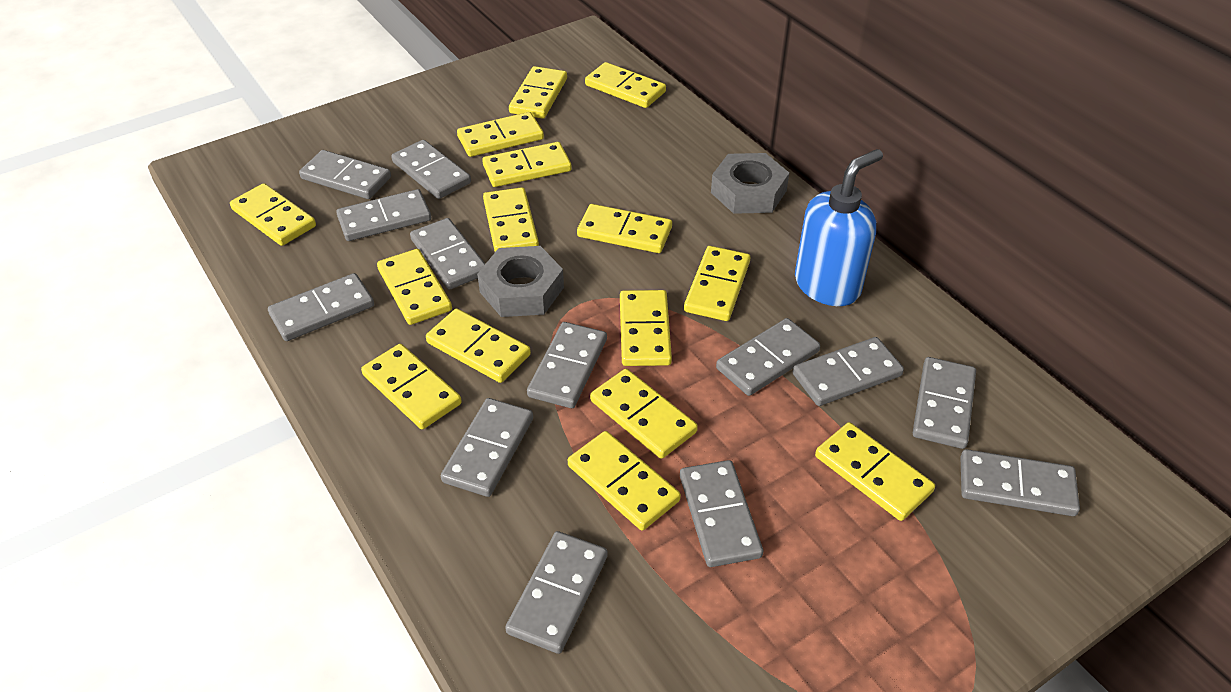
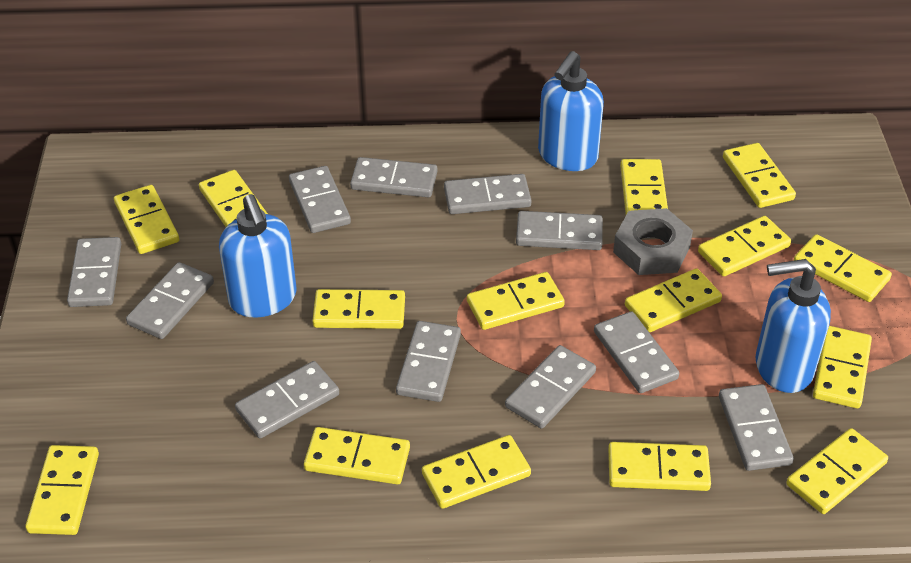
blue soap dispenser: 1 -> 3
grey domino: 13 -> 11
grey nut: 2 -> 1

